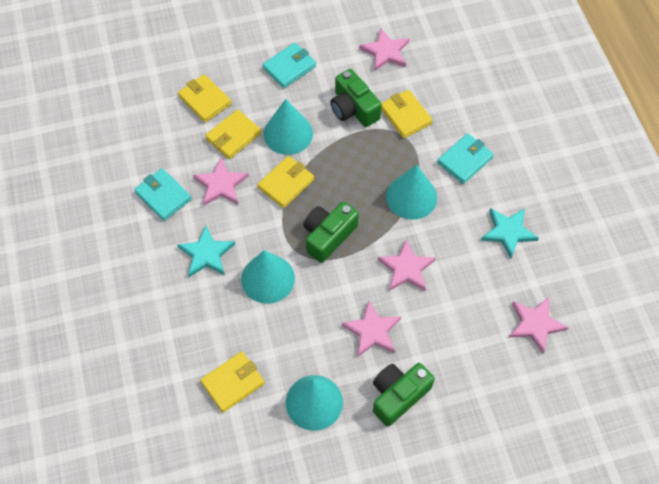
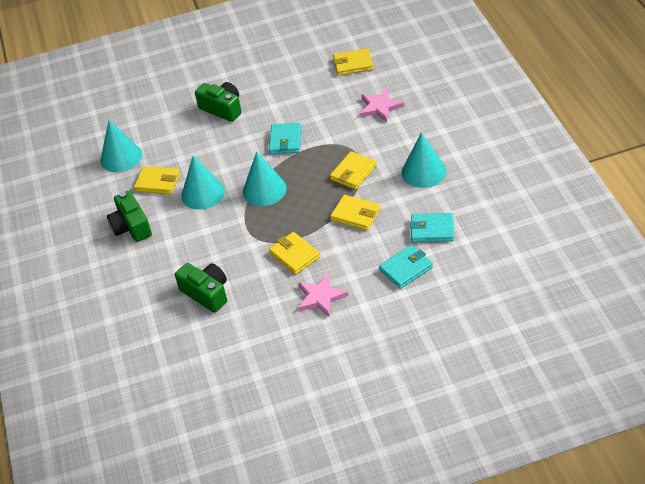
pink star: 5 -> 2
turquoise star: 2 -> 0

